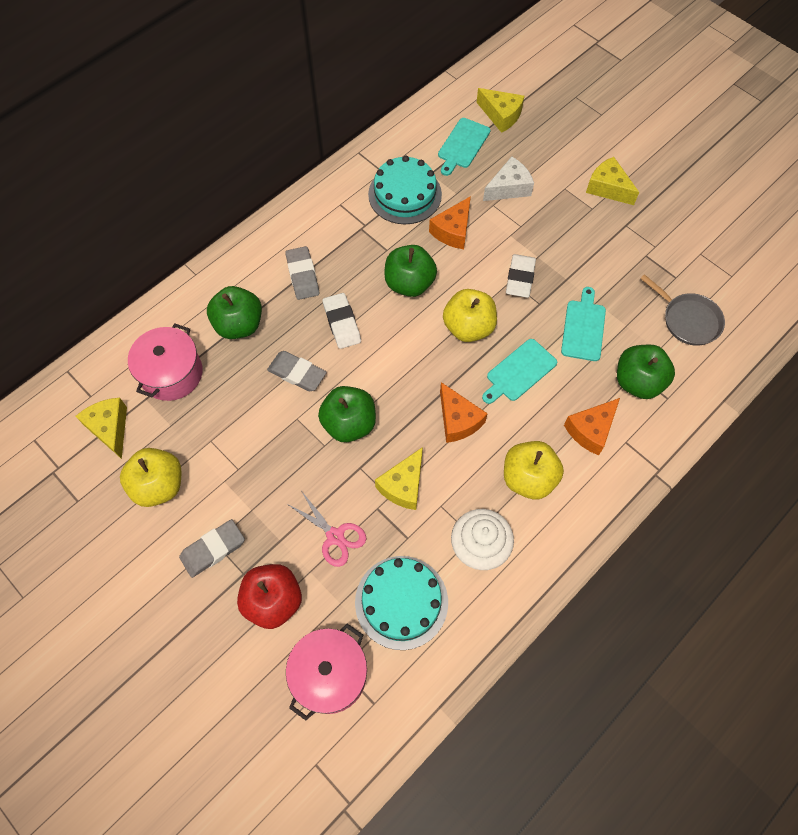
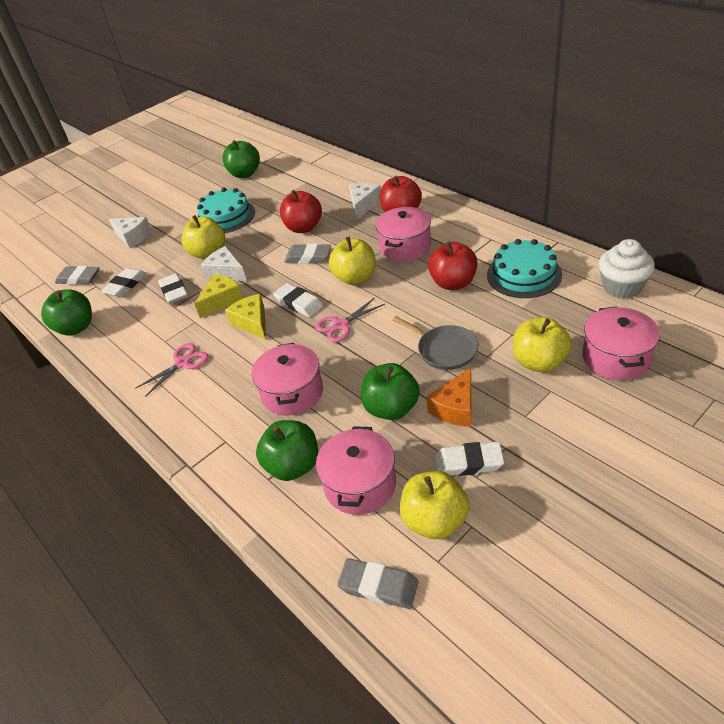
orange cheese: 3 -> 1
pink pot: 2 -> 4
pink scissors: 1 -> 2
red apple: 1 -> 3
turquoise cutting board: 3 -> 0
white cheese: 1 -> 3
white eraser: 2 -> 4
yellow apple: 3 -> 4
yellow cheese: 4 -> 2

